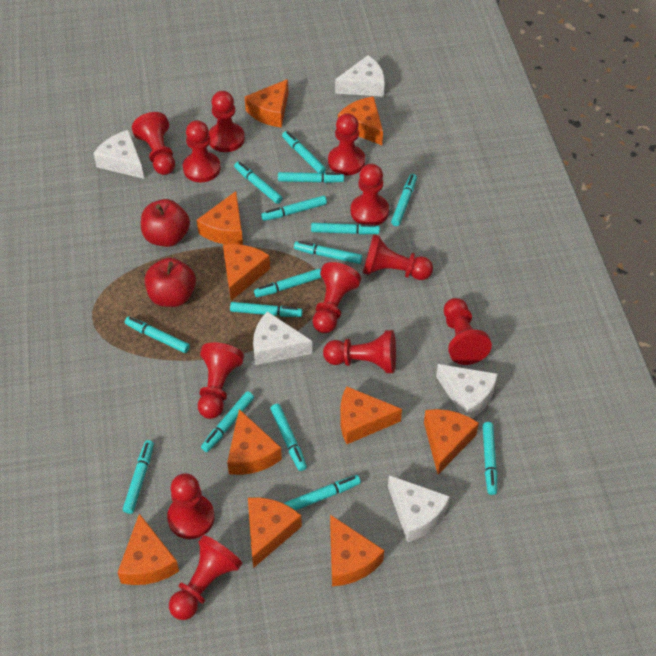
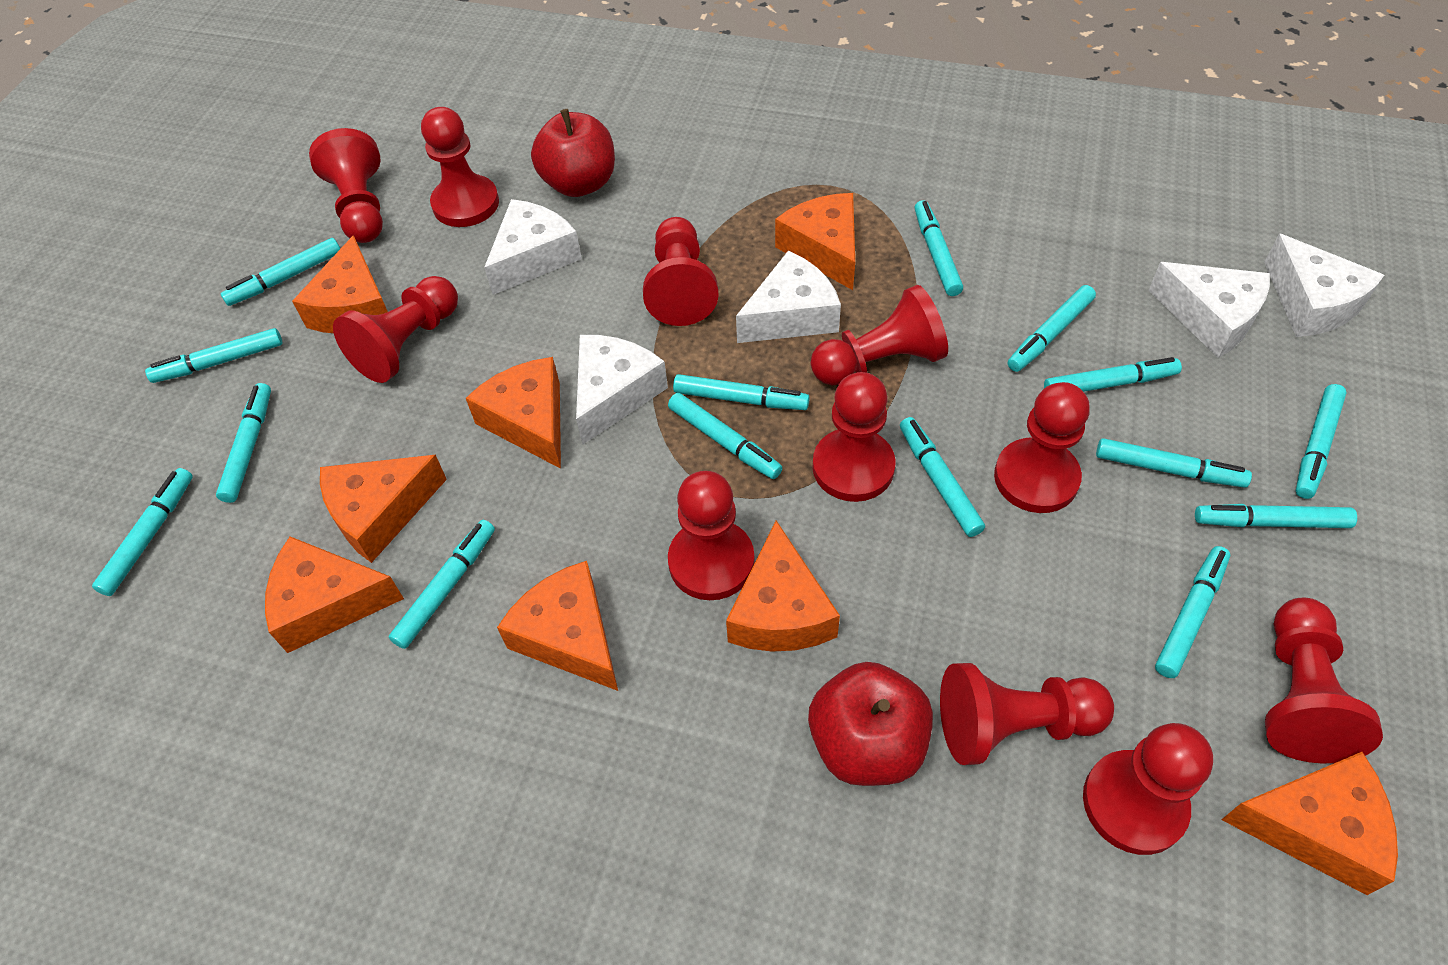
orange cheese: 10 -> 8
red pawn: 12 -> 11

